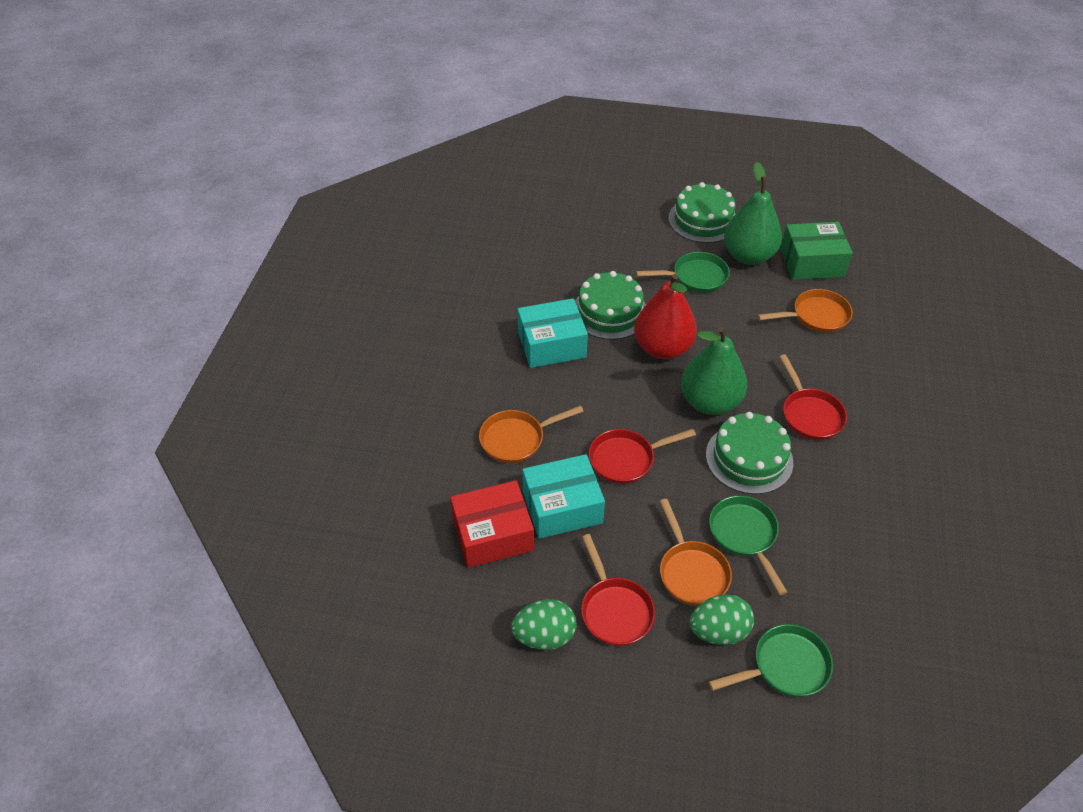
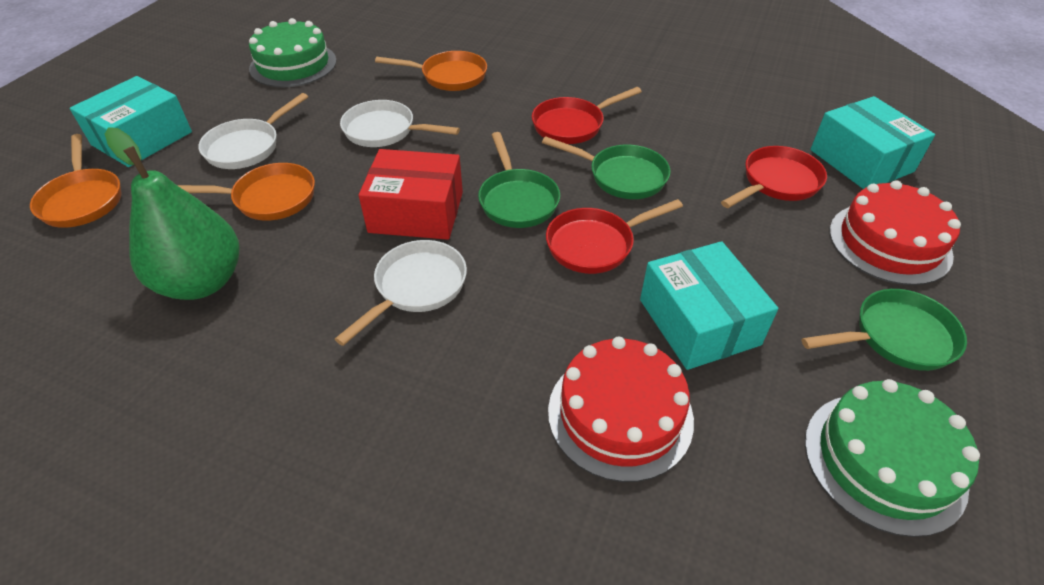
green box: 1 -> 0
green cake: 3 -> 2
green egg: 2 -> 0
green pear: 2 -> 1
red cake: 0 -> 2
red pear: 1 -> 0
turquoise box: 2 -> 3
white pan: 0 -> 3

